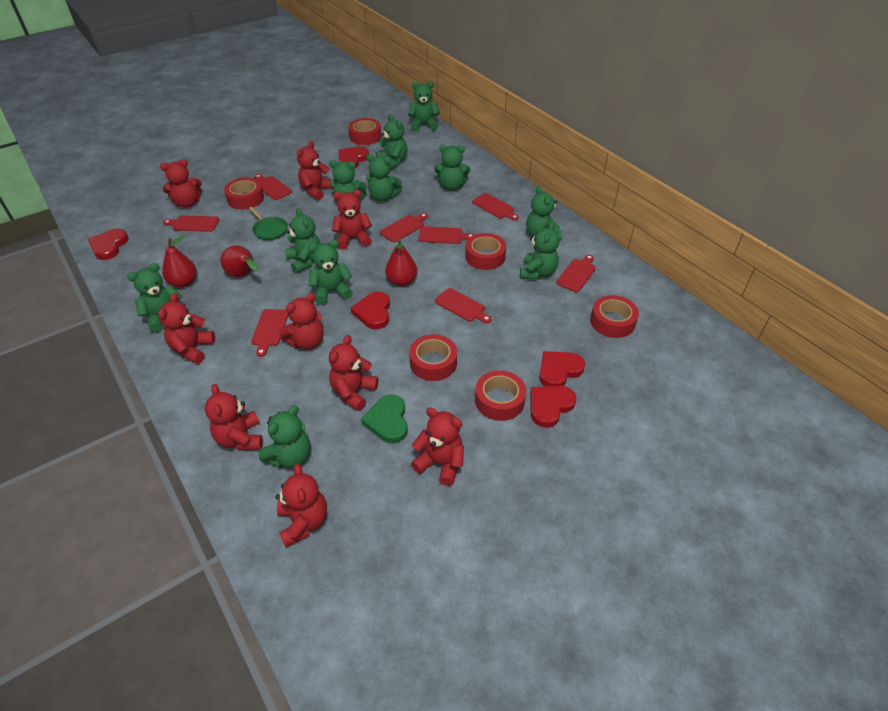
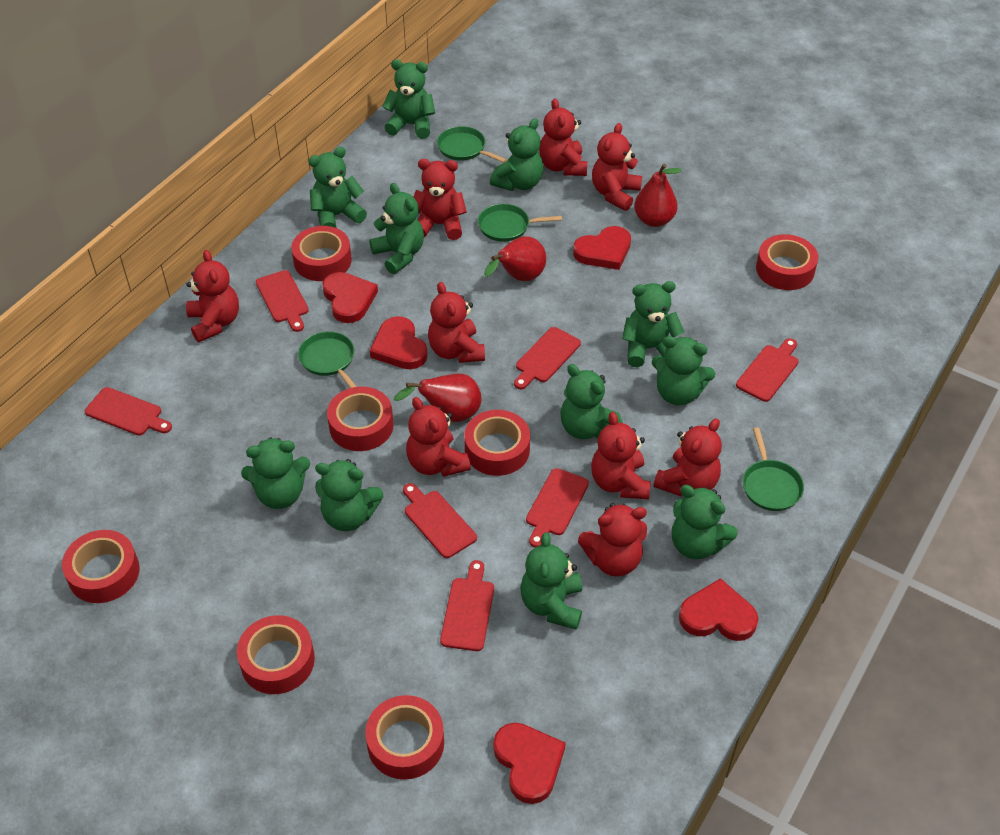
green heart: 1 -> 0
green pan: 1 -> 4
red cutting board: 8 -> 7
red tape: 6 -> 7

